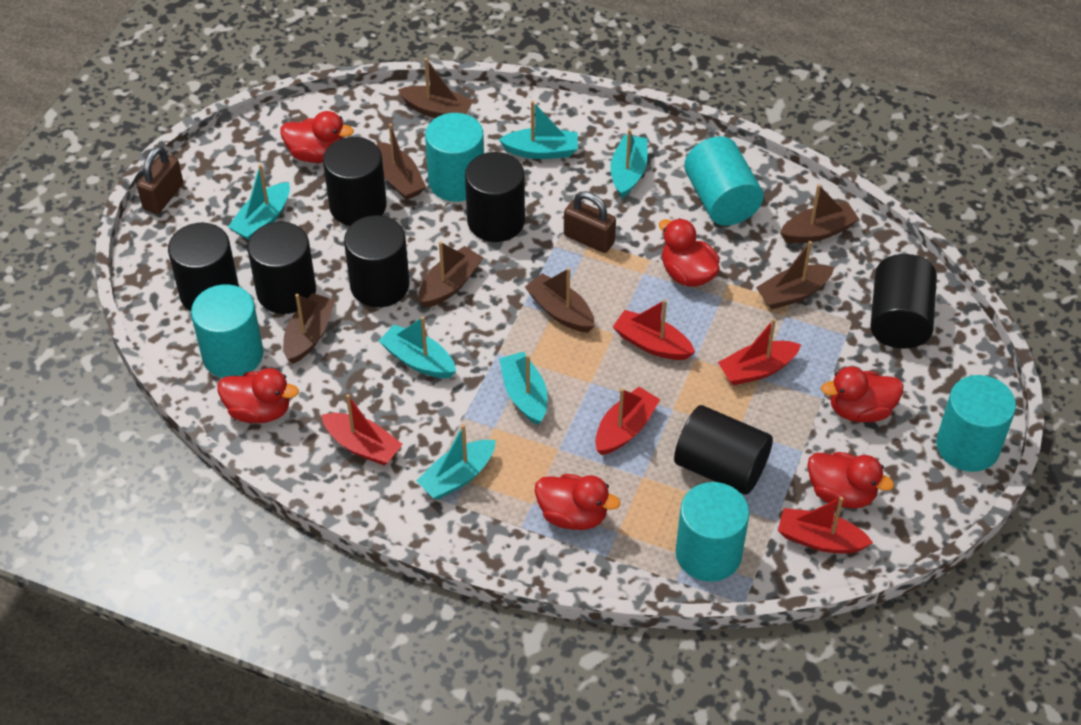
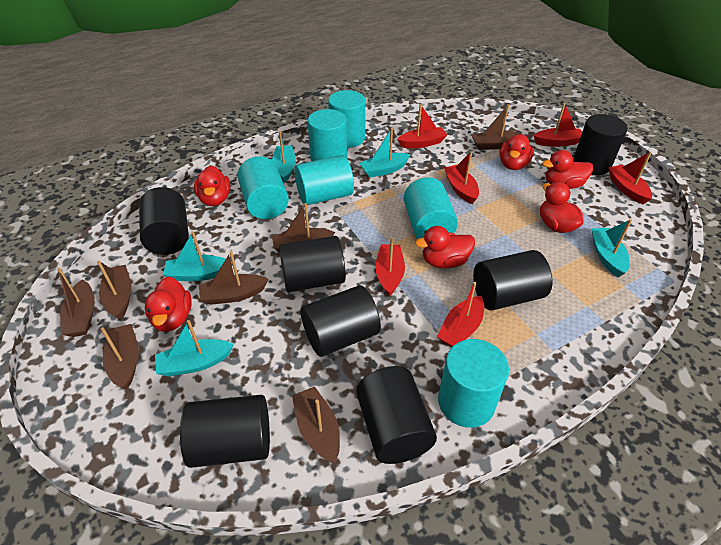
brown padlock: 2 -> 0
red boat: 5 -> 6
turquoise boat: 6 -> 5
turquoise cylinder: 5 -> 6

